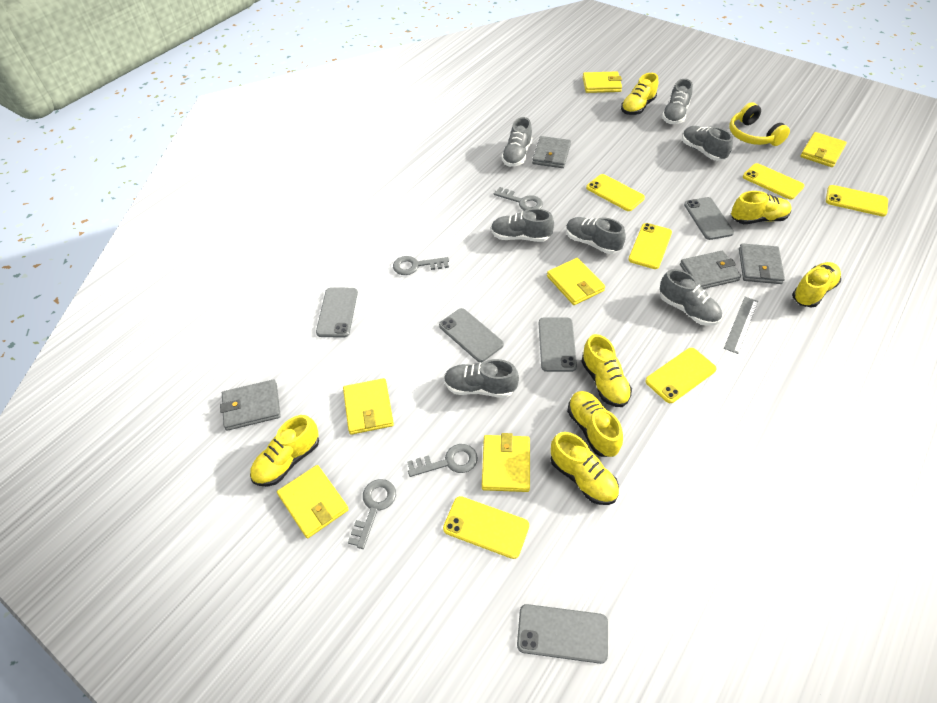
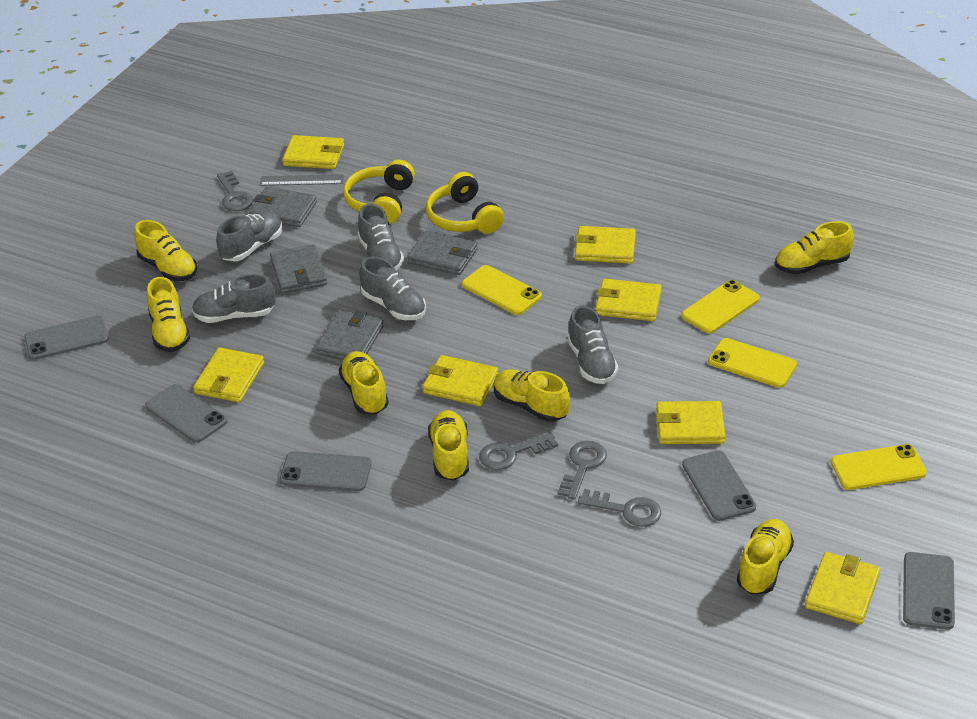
grey shoe: 7 -> 5
yellow headphones: 1 -> 2
yellow phone: 6 -> 4
yellow wallet: 6 -> 7

